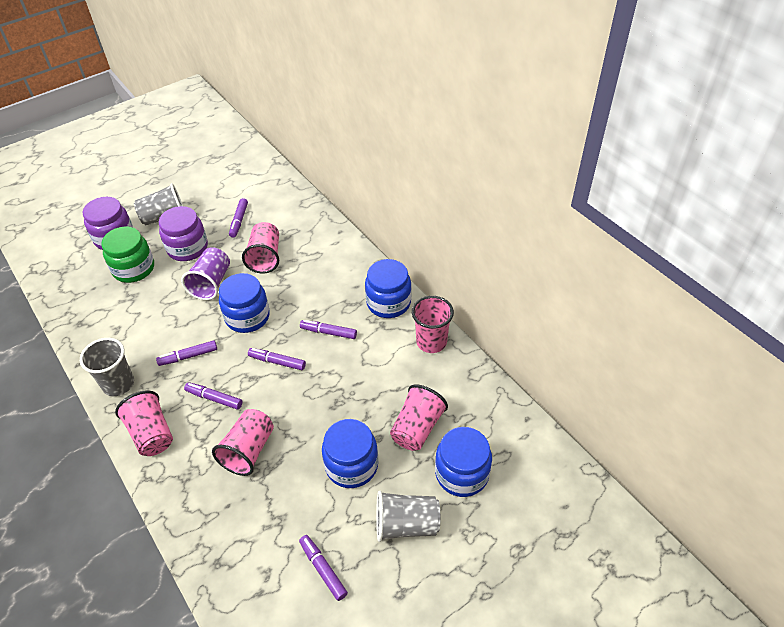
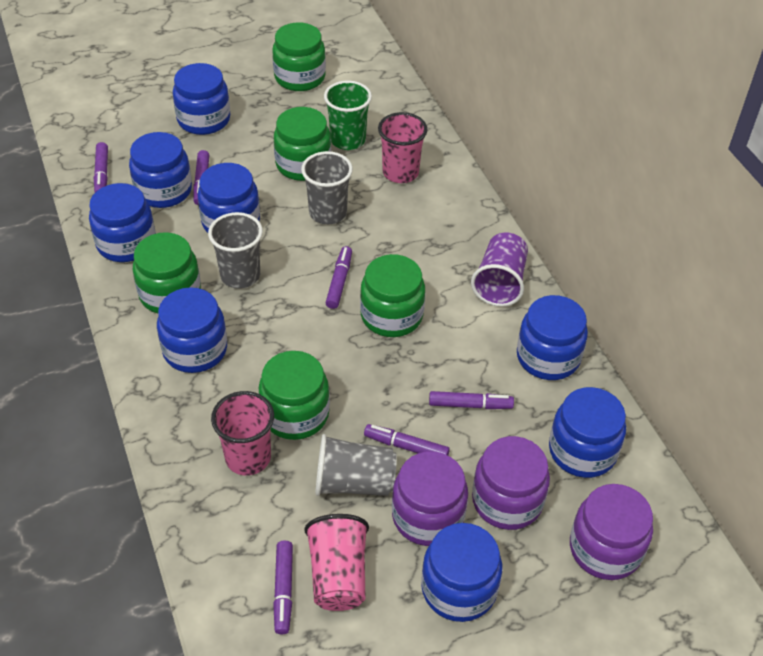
blue jar: 4 -> 8
green cup: 0 -> 1
green jar: 1 -> 5
pink cup: 5 -> 3
purple jar: 2 -> 3

